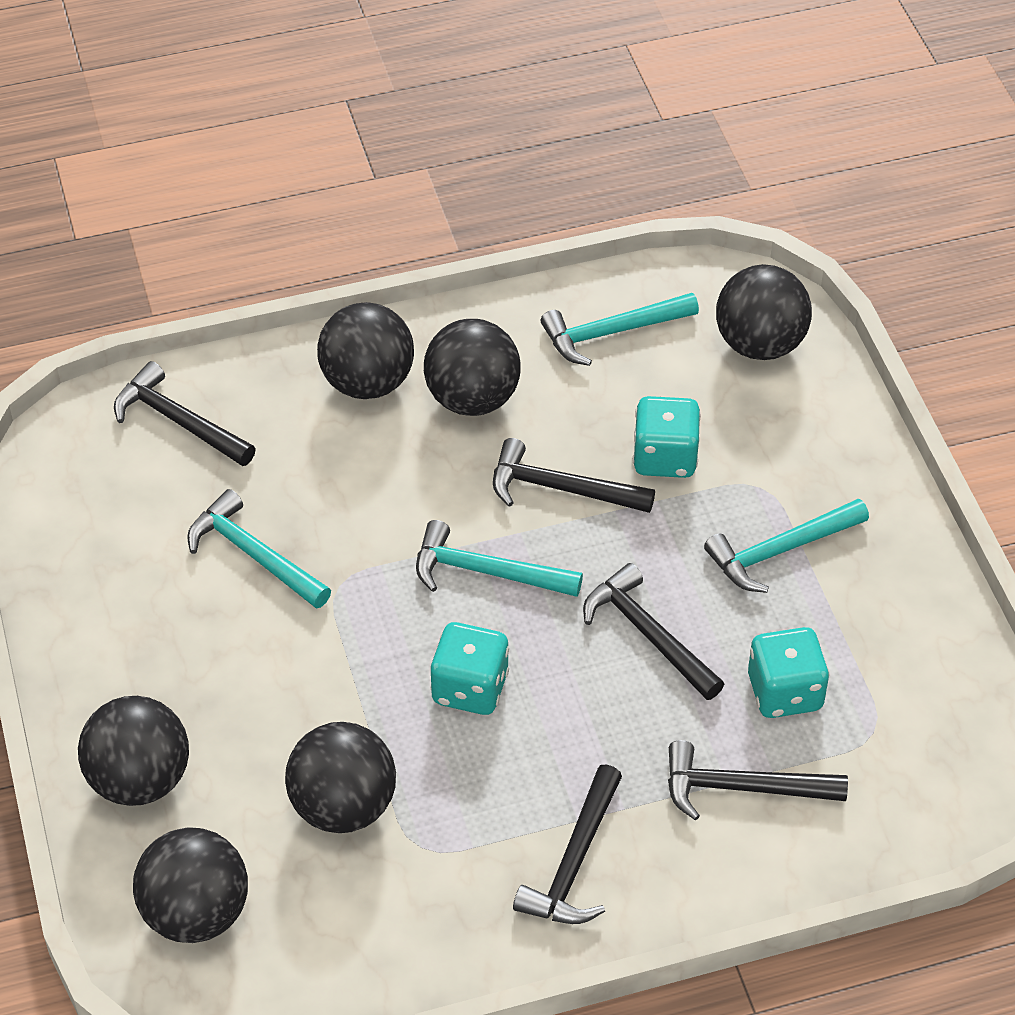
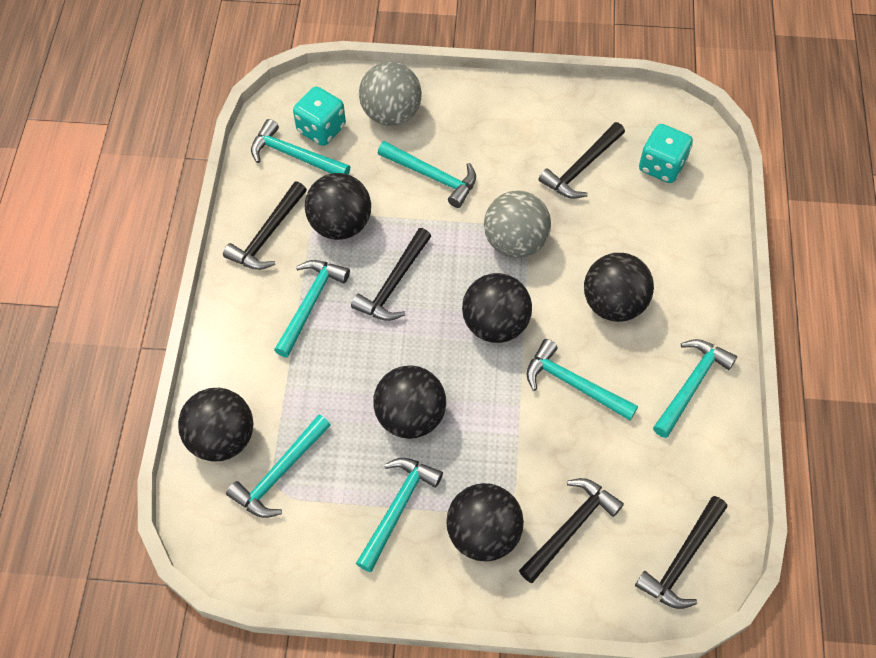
grey ball: 0 -> 2
turquoise dice: 3 -> 2
turquoise hammer: 4 -> 7

